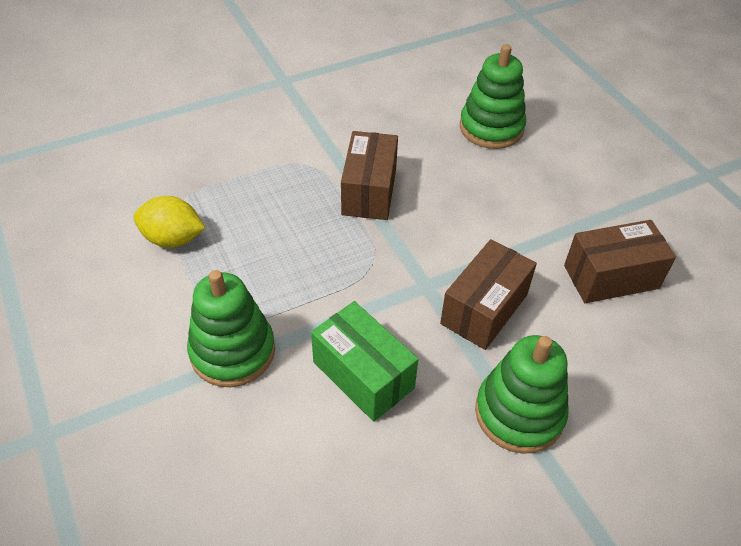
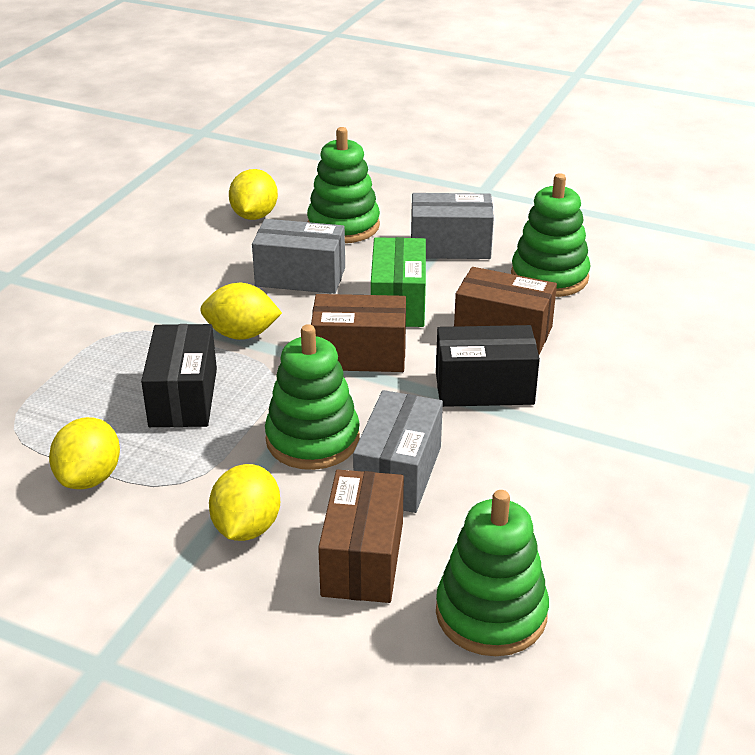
black box: 0 -> 2
green stacking toy: 3 -> 4
grey box: 0 -> 3
yellow lemon: 1 -> 4

